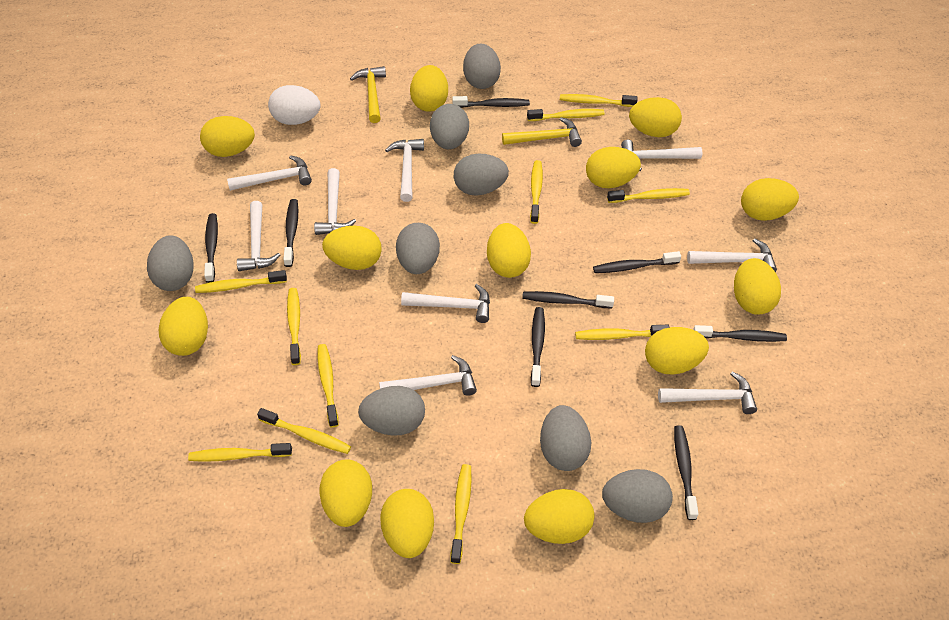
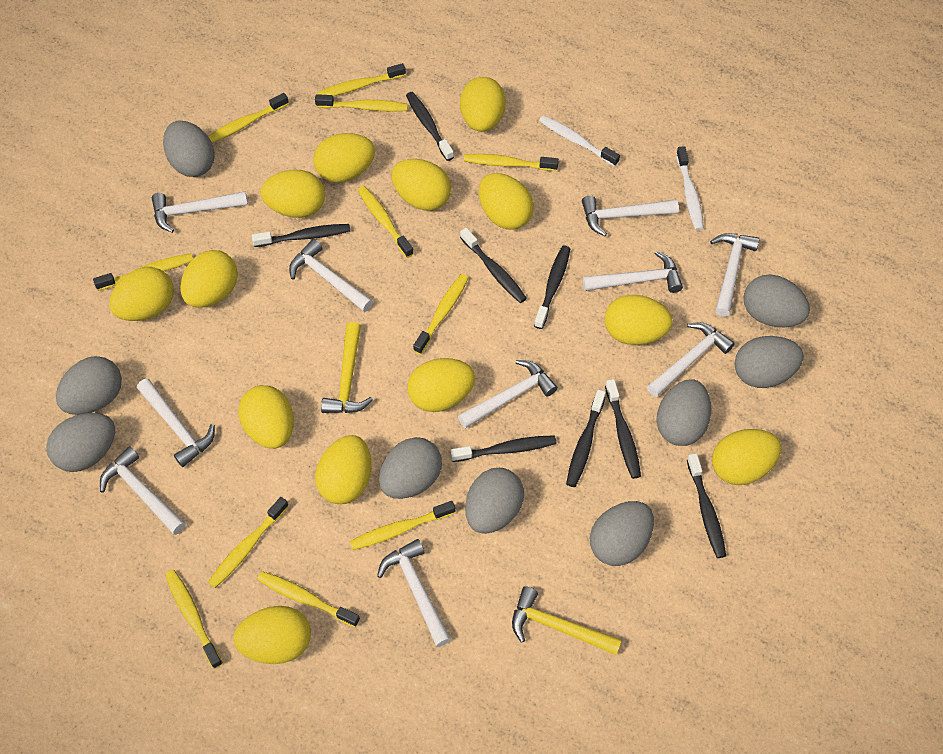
grey egg: 8 -> 9
white egg: 1 -> 0
white hammer: 9 -> 10
white toothbrush: 0 -> 2

